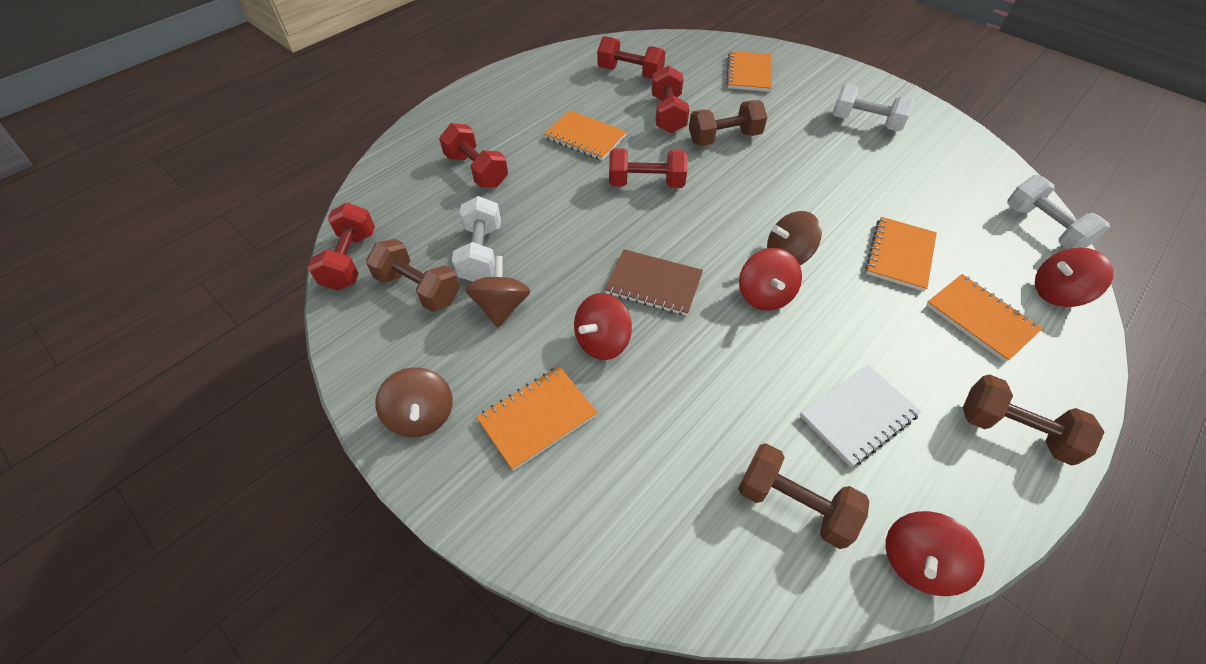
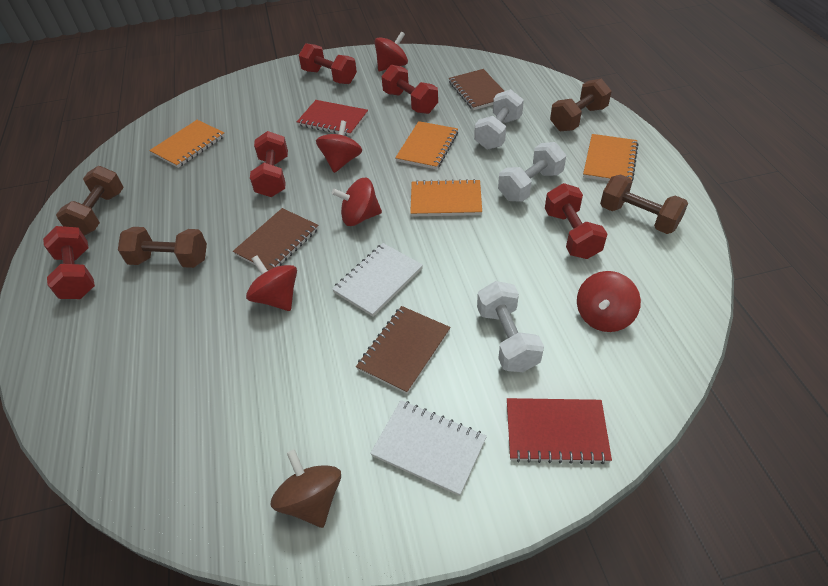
brown notebook: 1 -> 3
brown spinning top: 3 -> 1
orange notebook: 5 -> 4
red notebook: 0 -> 2
red spinning top: 4 -> 5
white notebook: 1 -> 2

